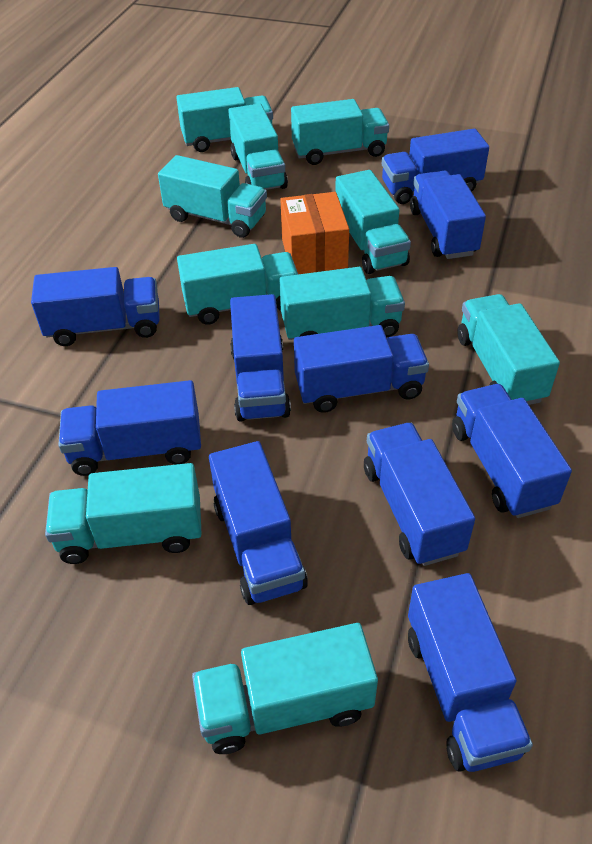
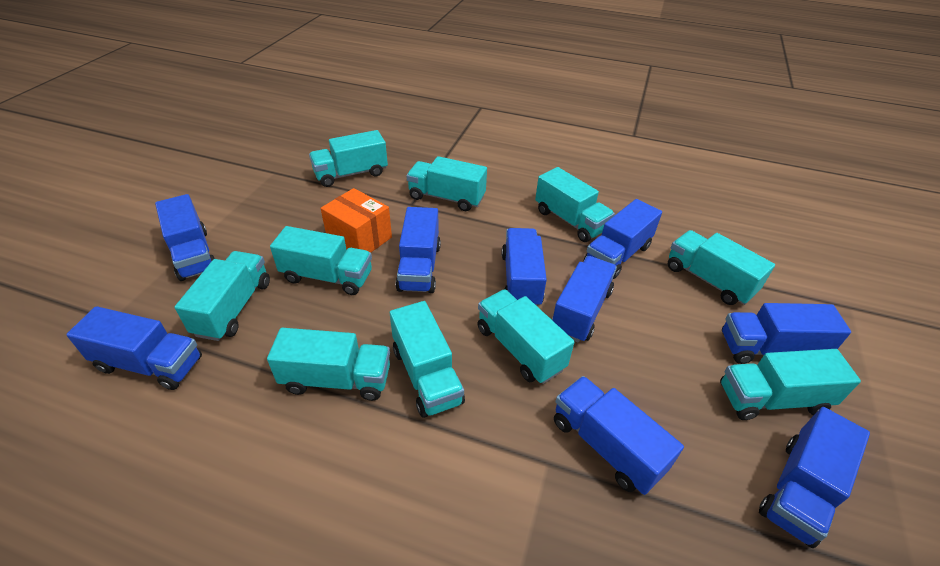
blue truck: 10 -> 9

